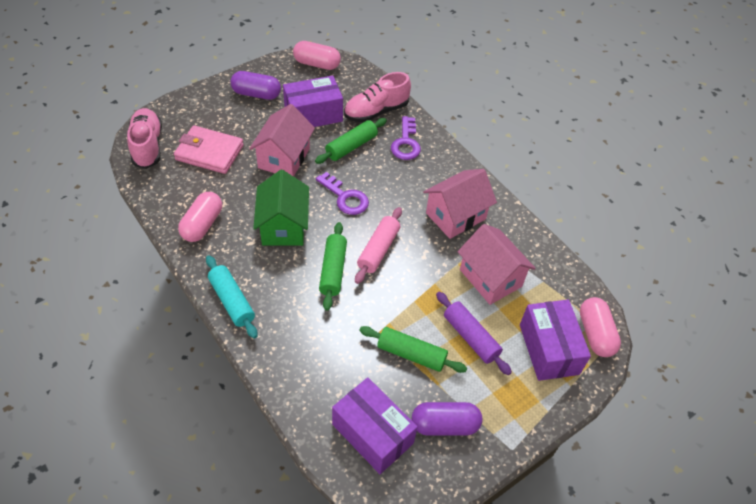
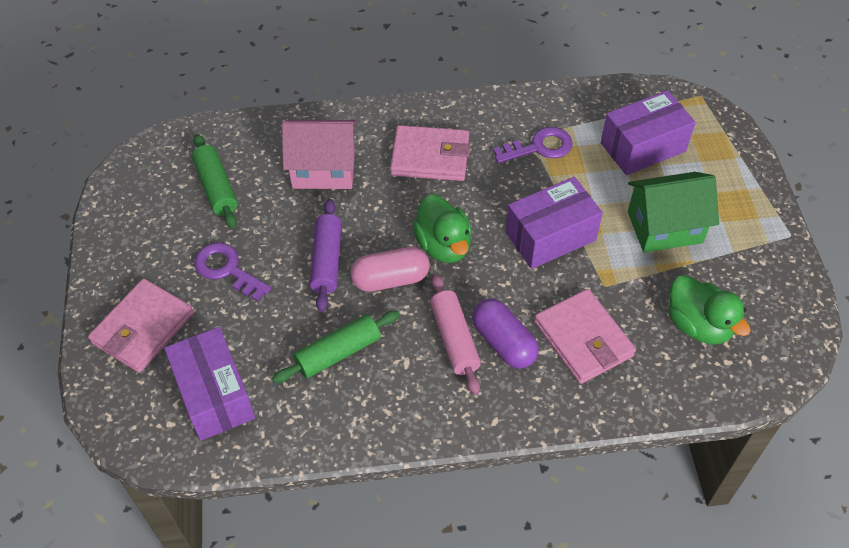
green duck: 0 -> 2
green rolling pin: 3 -> 2
pink capsule: 3 -> 1
pink house: 3 -> 1
pink shoe: 2 -> 0
pink wallet: 1 -> 3
purple capsule: 2 -> 1
turquoise rolling pin: 1 -> 0

